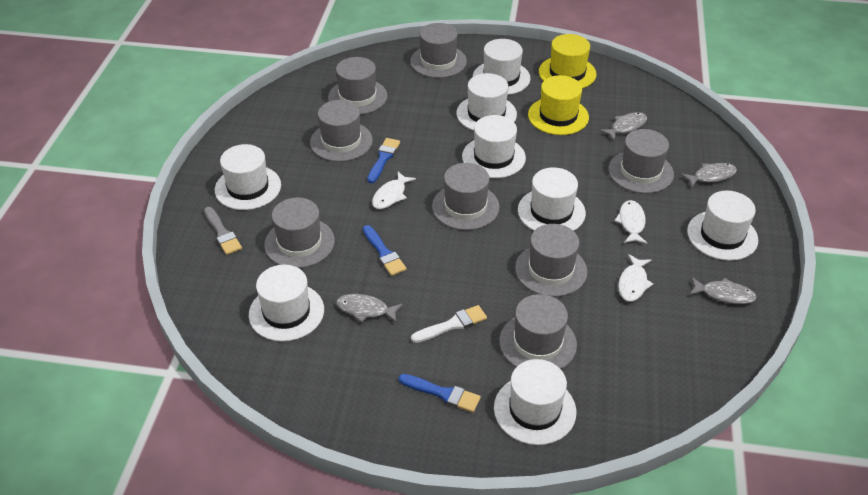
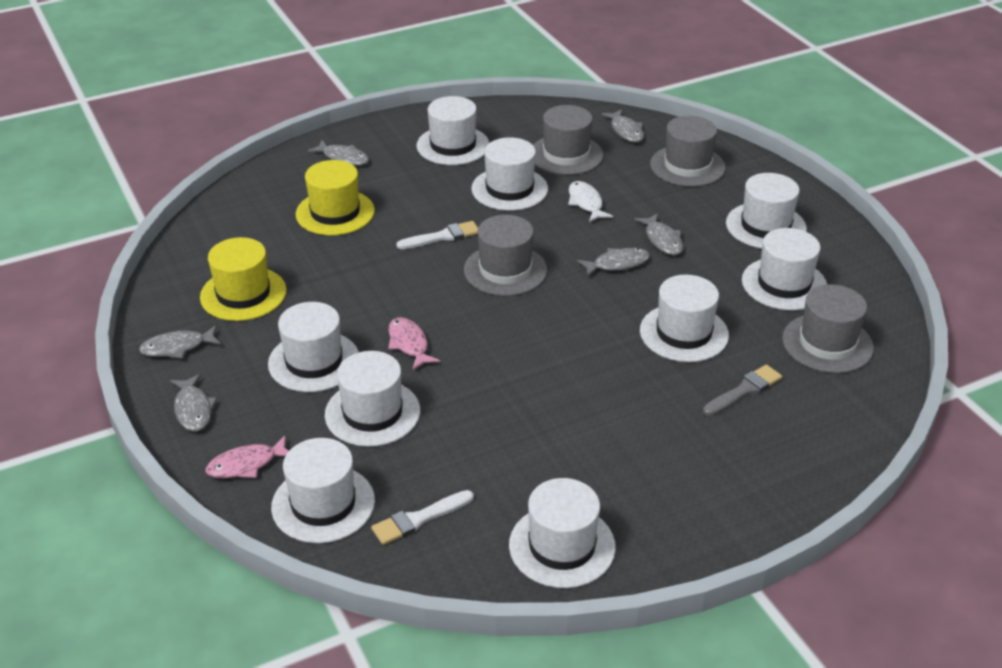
blue brush: 3 -> 0
grey fish: 4 -> 6
grey hat: 8 -> 4
pink fish: 0 -> 2
white brush: 1 -> 2
white fish: 3 -> 1
white hat: 8 -> 9

